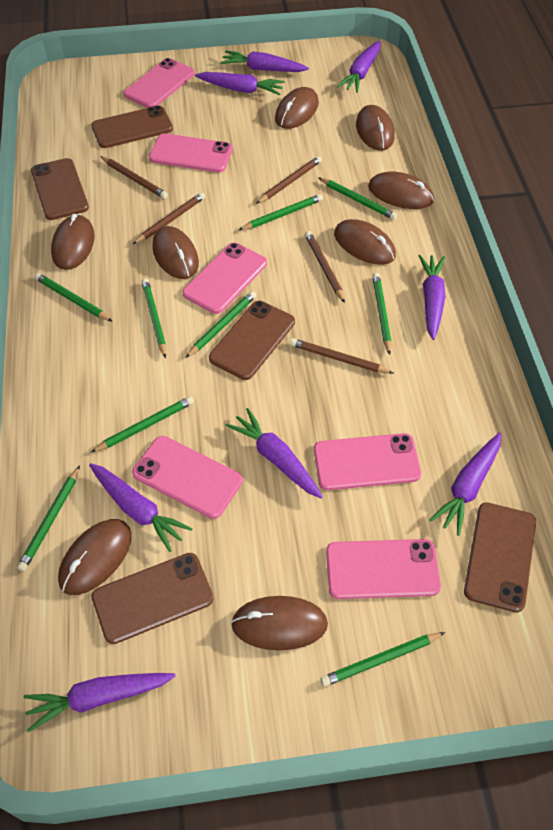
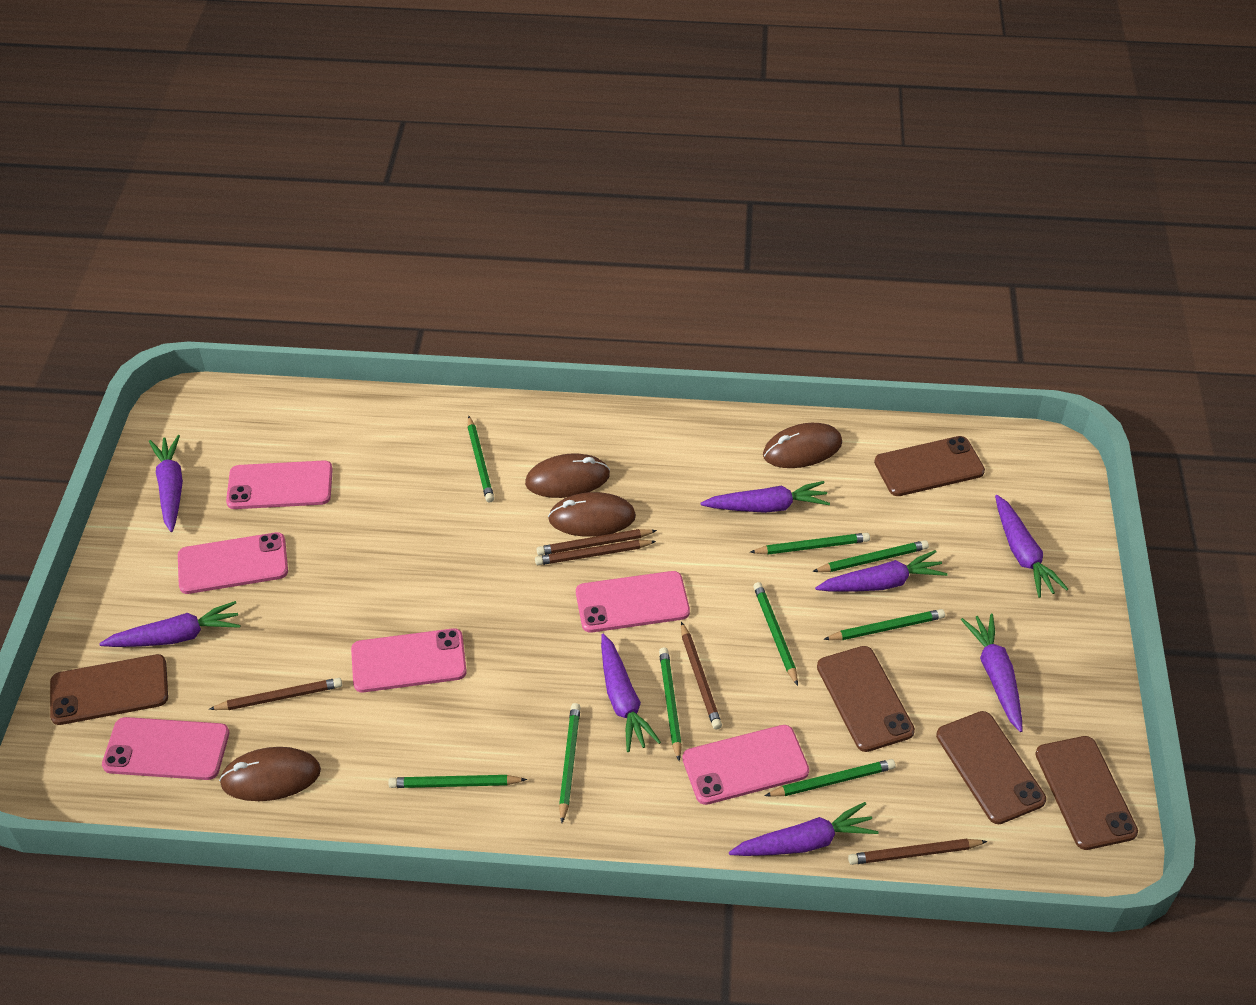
brown mouse: 8 -> 4

